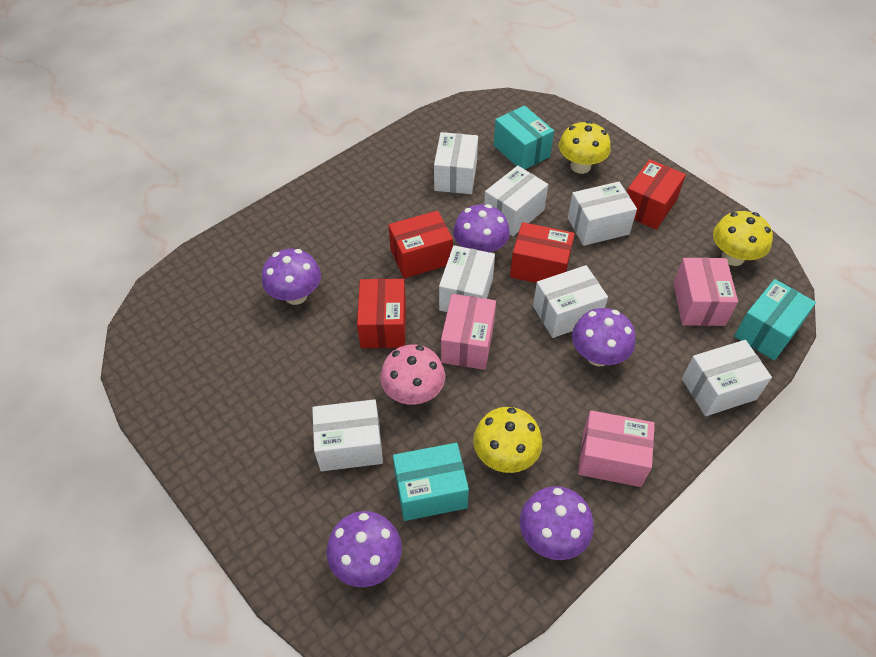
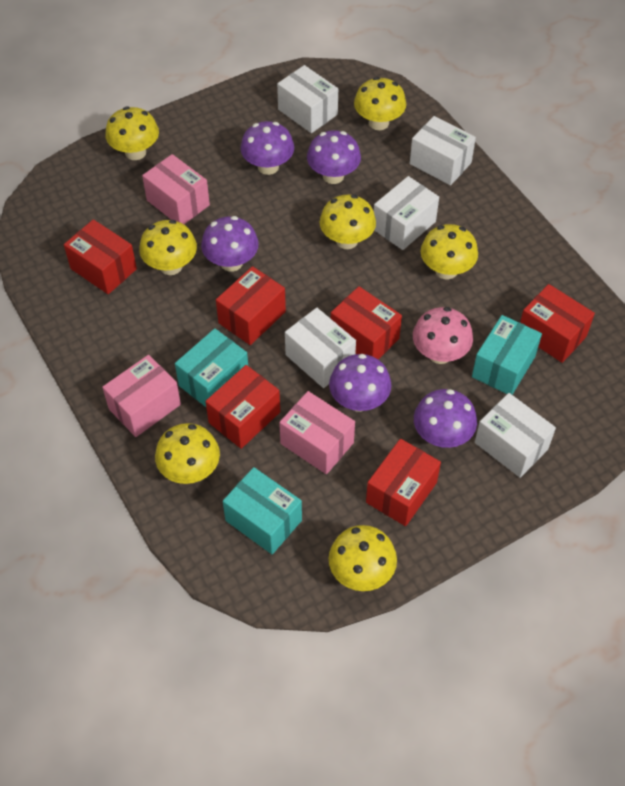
red box: 4 -> 6
white box: 7 -> 5
yellow mushroom: 3 -> 7

